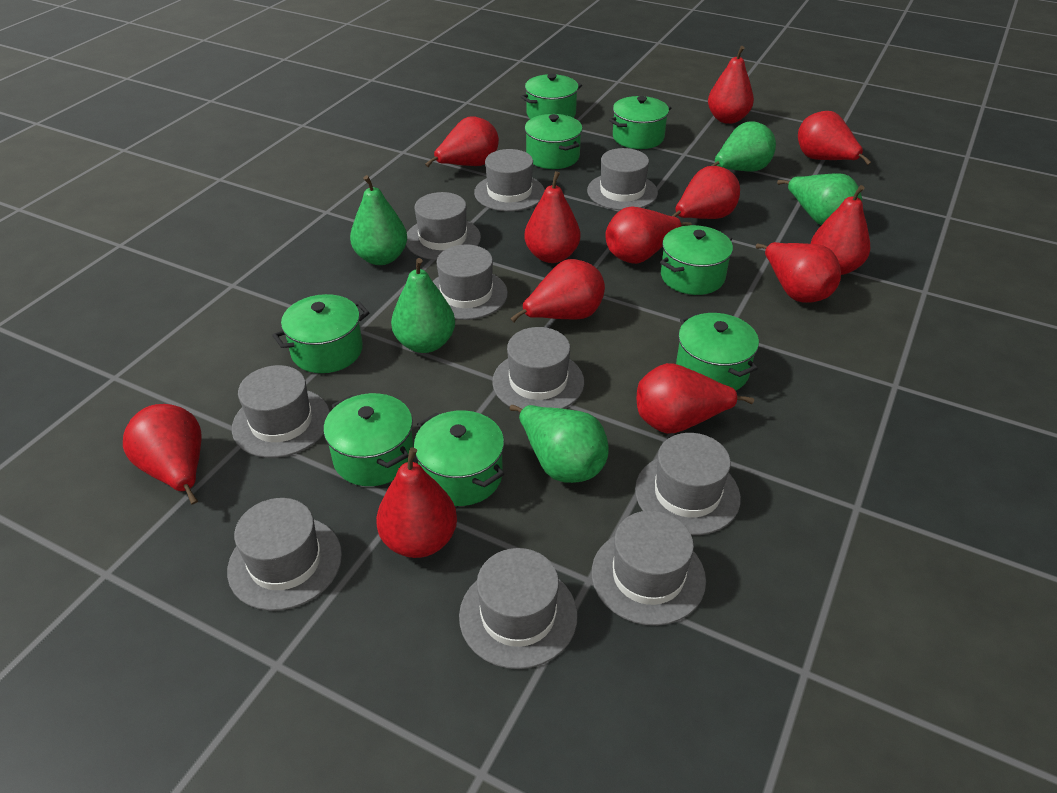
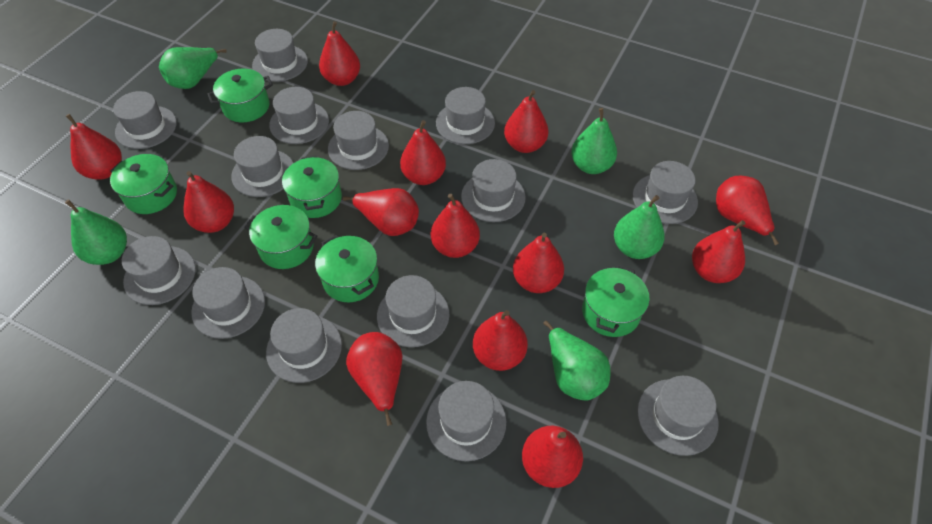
green pot: 8 -> 6
grey hat: 10 -> 14
red pear: 12 -> 13

